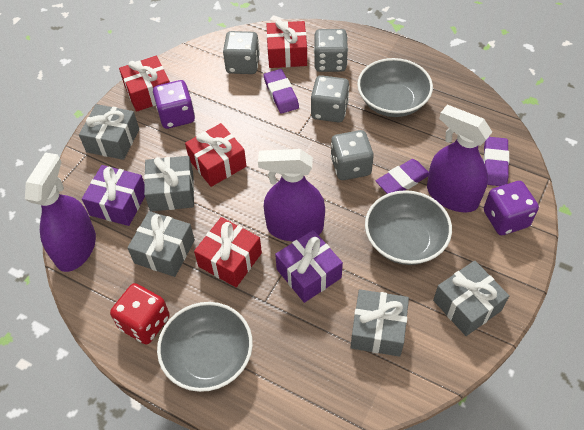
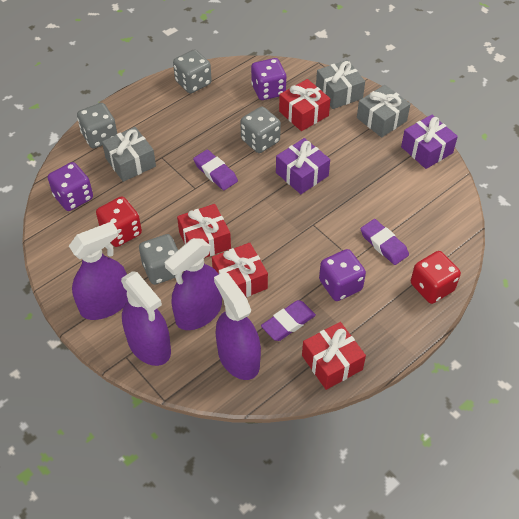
grey bowl: 3 -> 0
grey gift: 5 -> 3
purple dice: 2 -> 3
purple spray bottle: 3 -> 4
red dice: 1 -> 2

